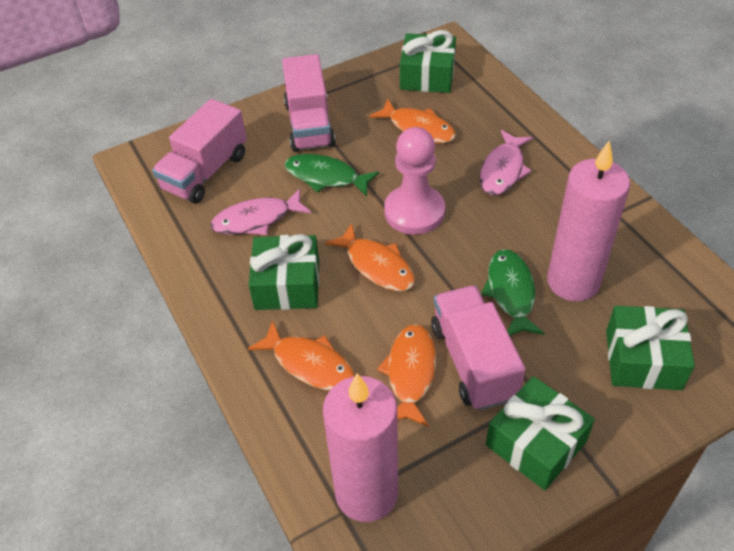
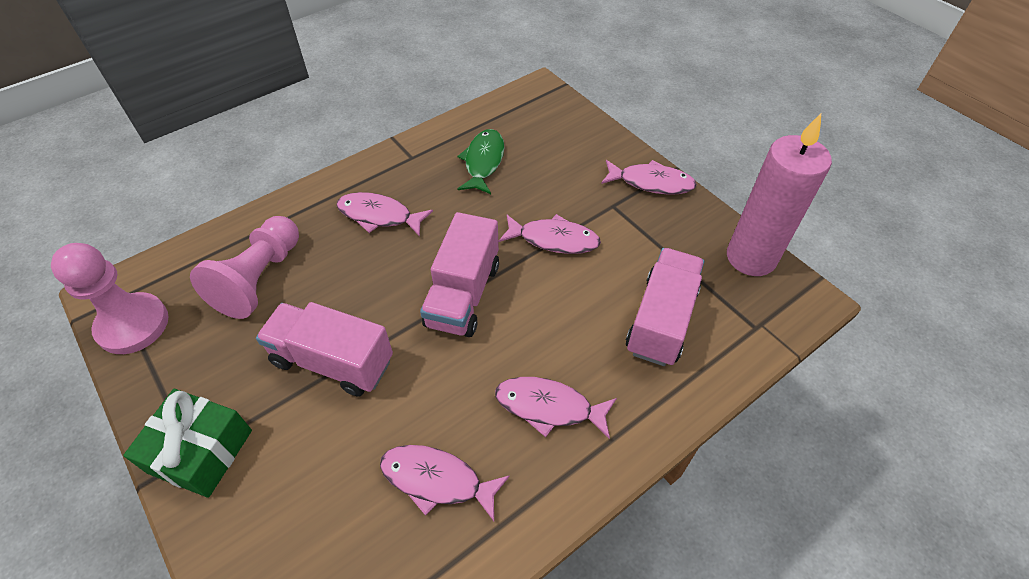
green fish: 2 -> 1
green gift: 4 -> 1
orange fish: 4 -> 0
pink candle: 2 -> 1
pink fish: 2 -> 5
pink pawn: 1 -> 2

